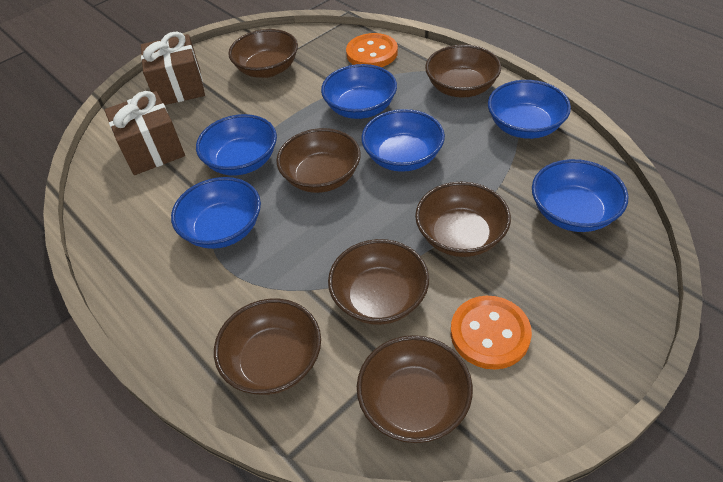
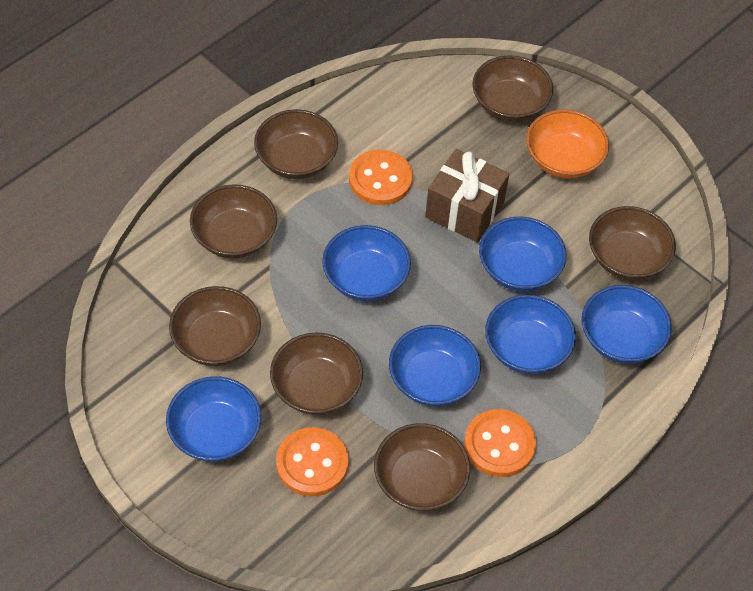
brown gift: 2 -> 1
orange bowl: 0 -> 1
orange button: 2 -> 3

